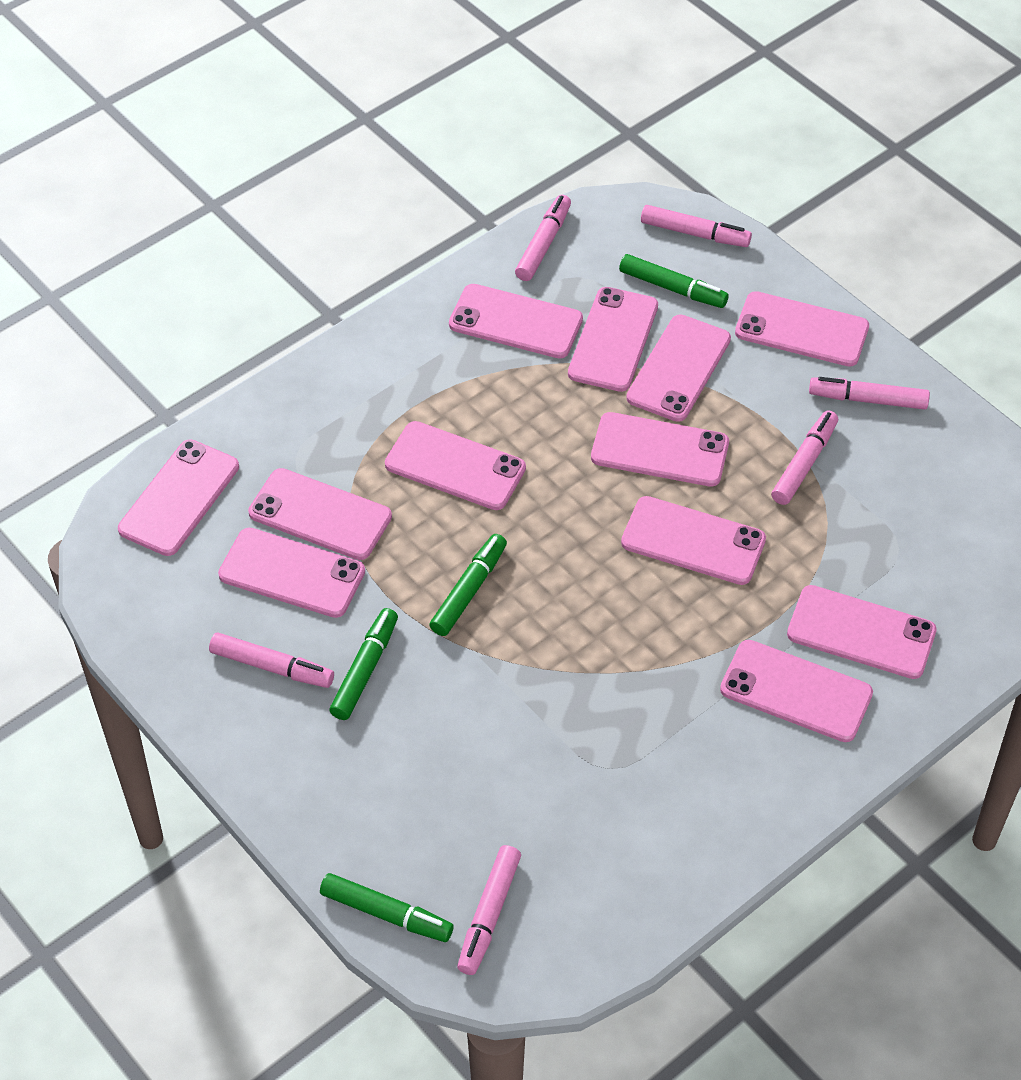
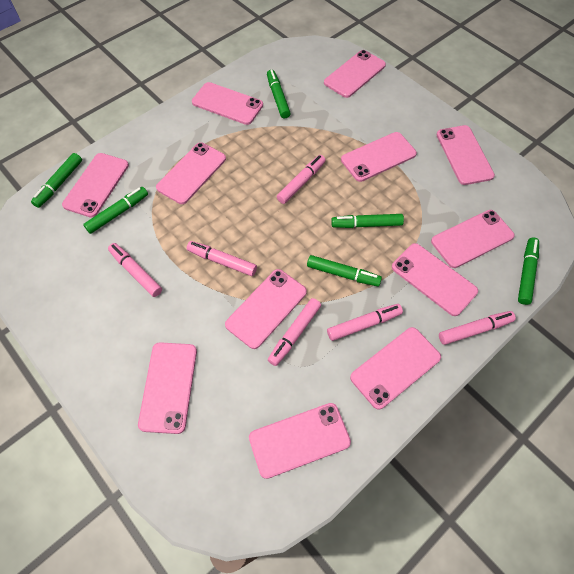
green marker: 4 -> 6

